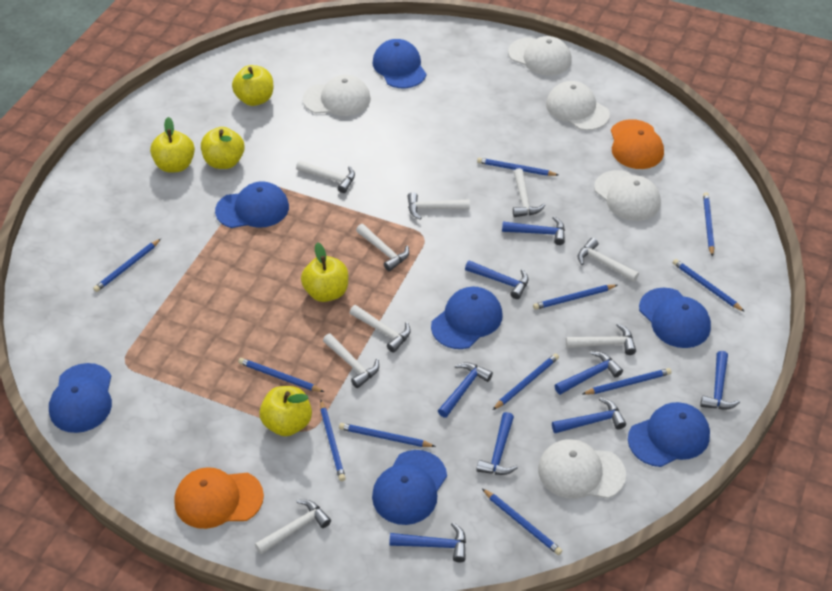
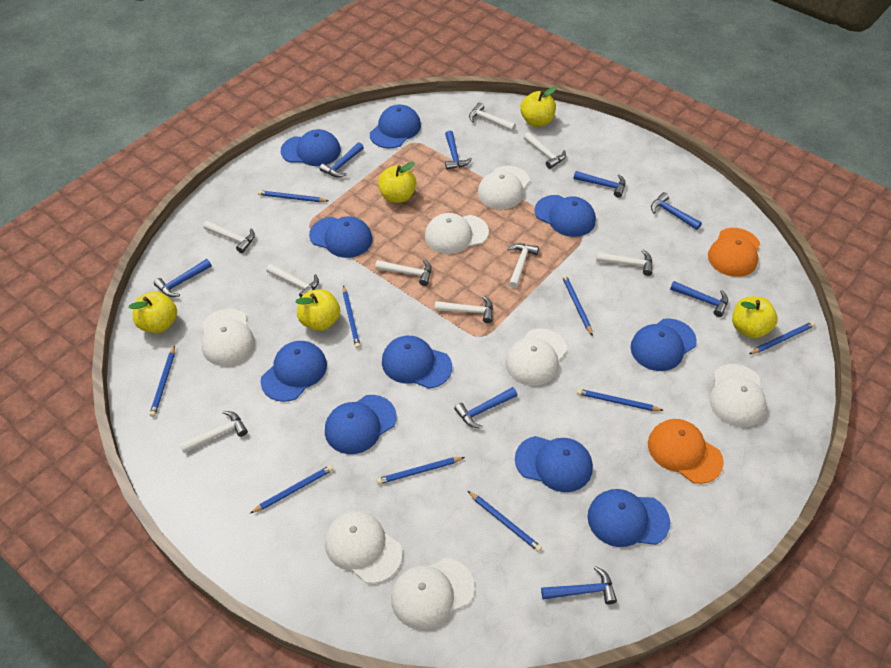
blue cap: 7 -> 10
blue pencil: 11 -> 9
white cap: 5 -> 7

